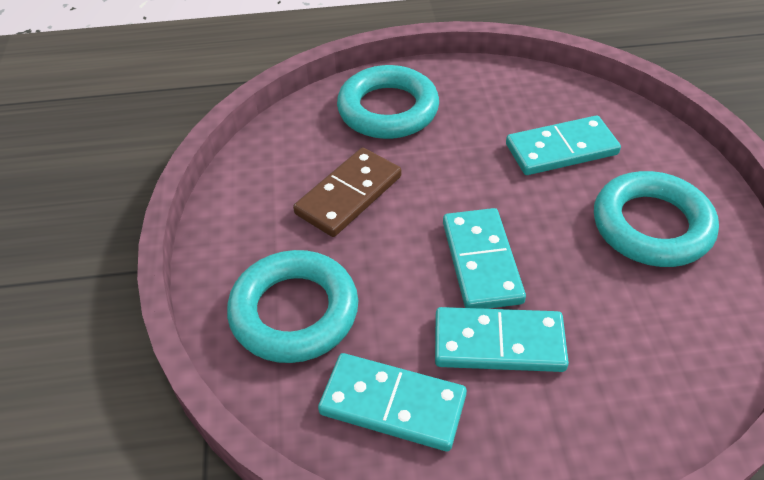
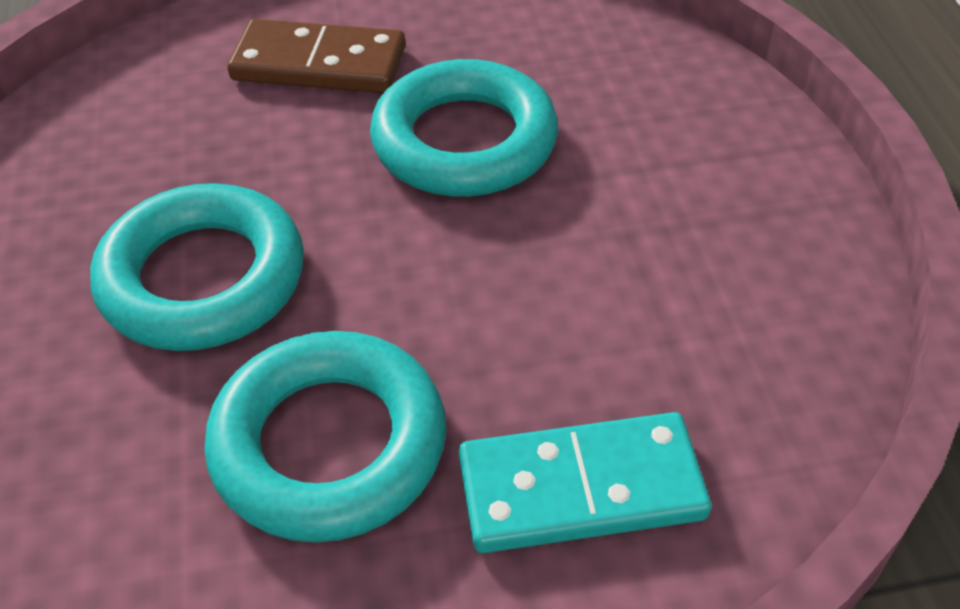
turquoise domino: 4 -> 1

